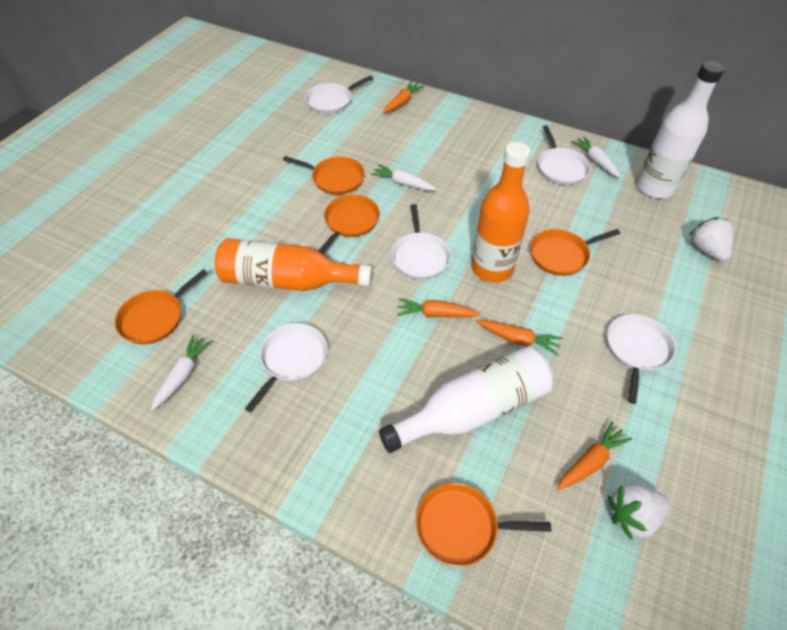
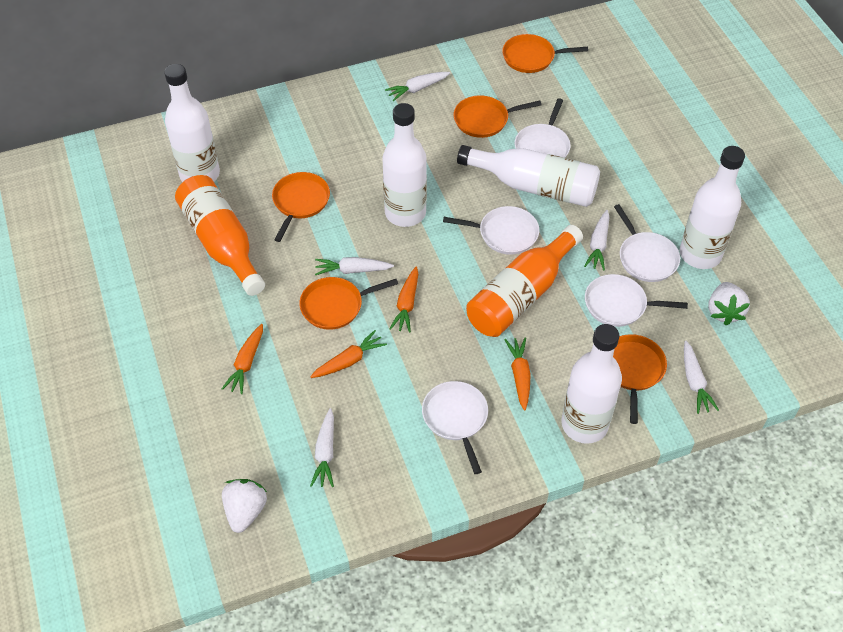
white bottle: 2 -> 5
white carrot: 3 -> 5

